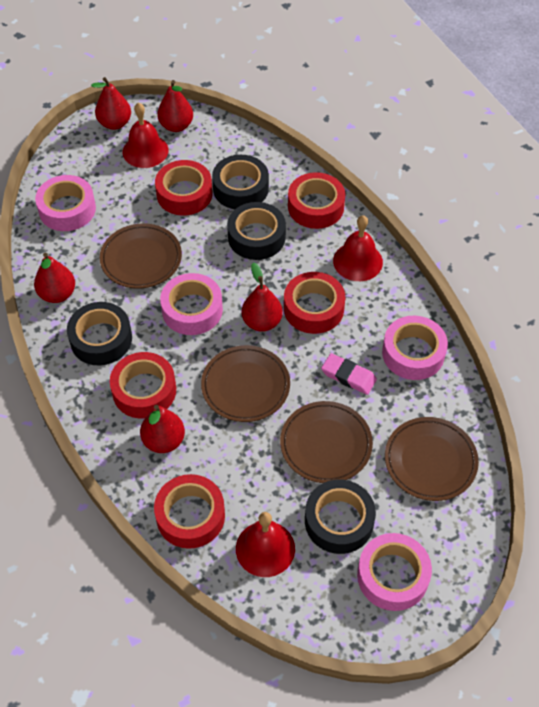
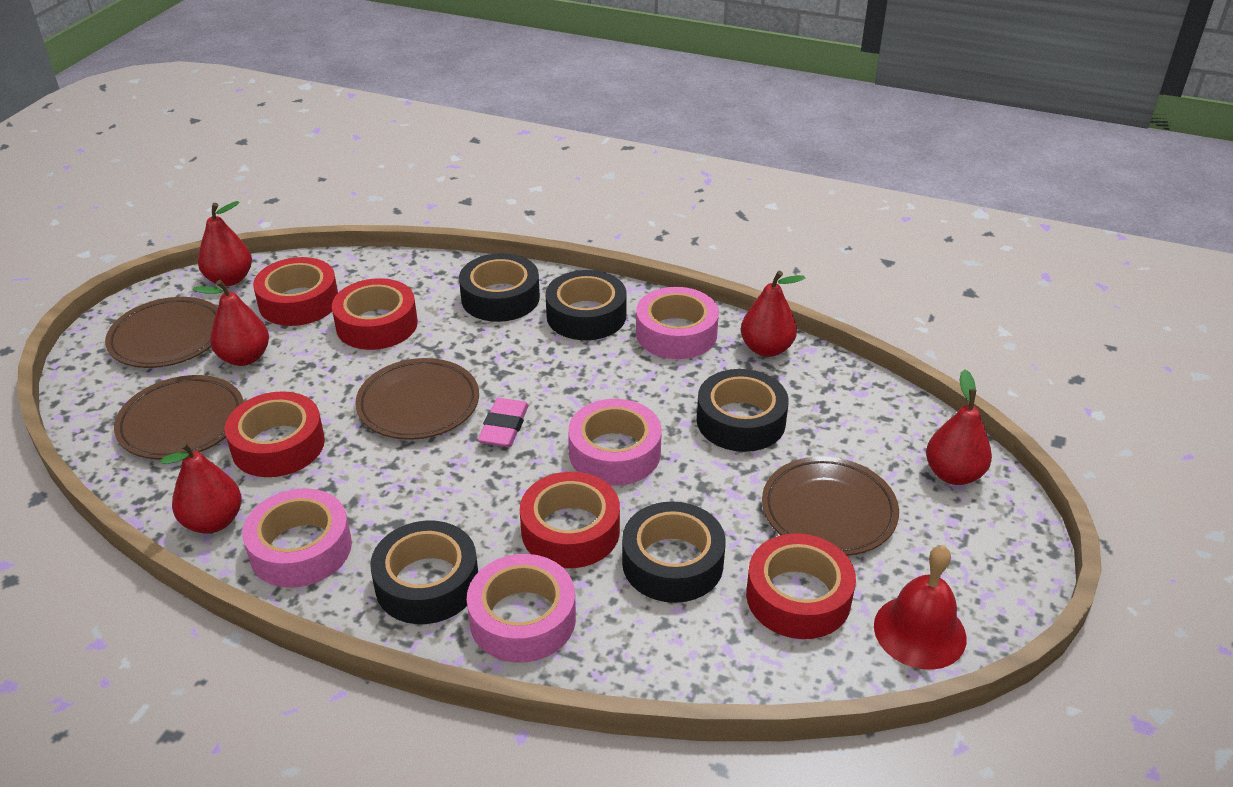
black tape: 4 -> 5
red bell: 3 -> 1

